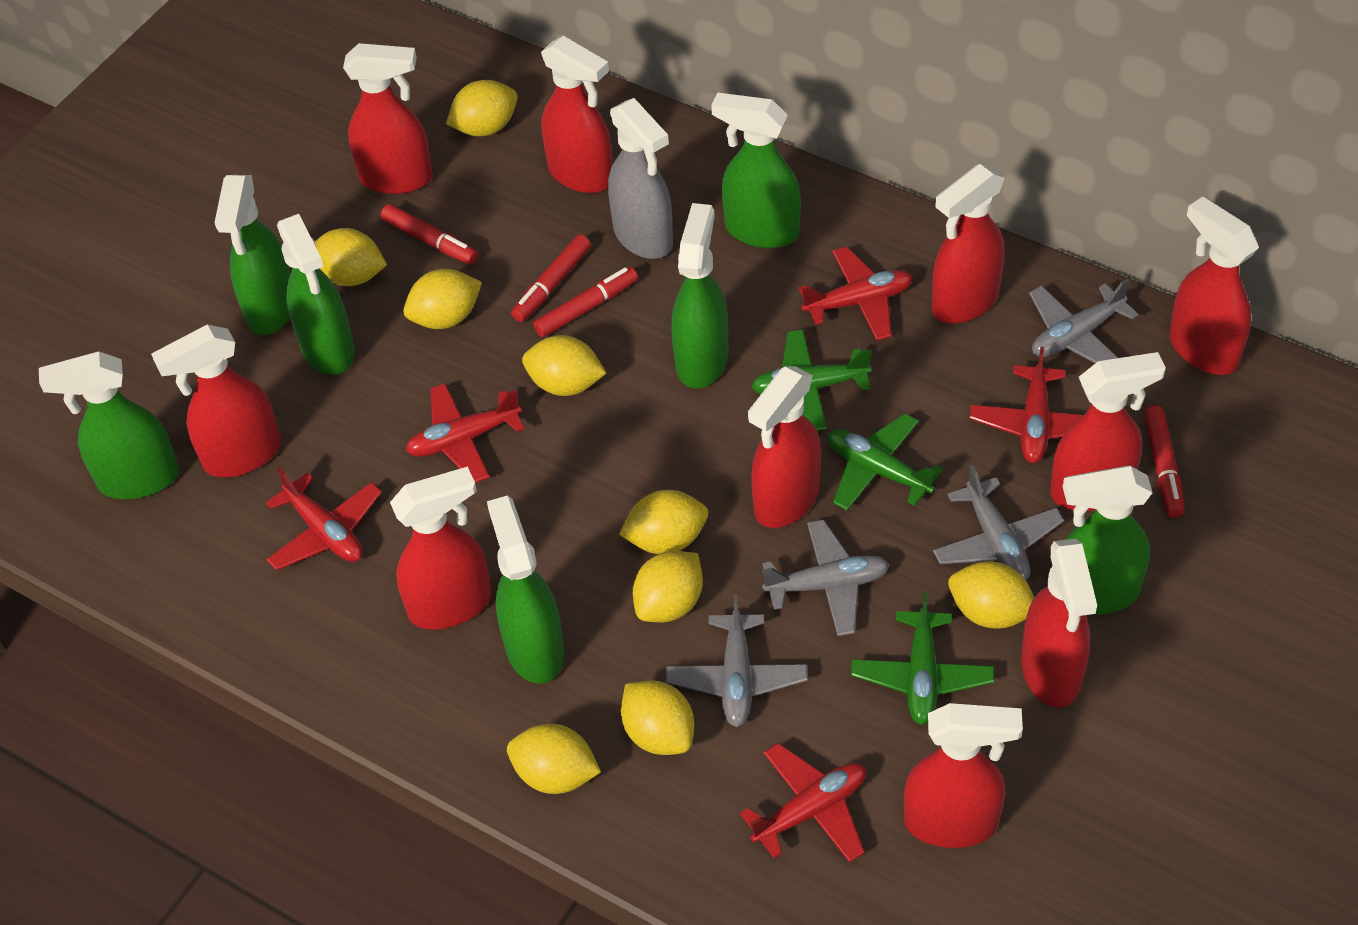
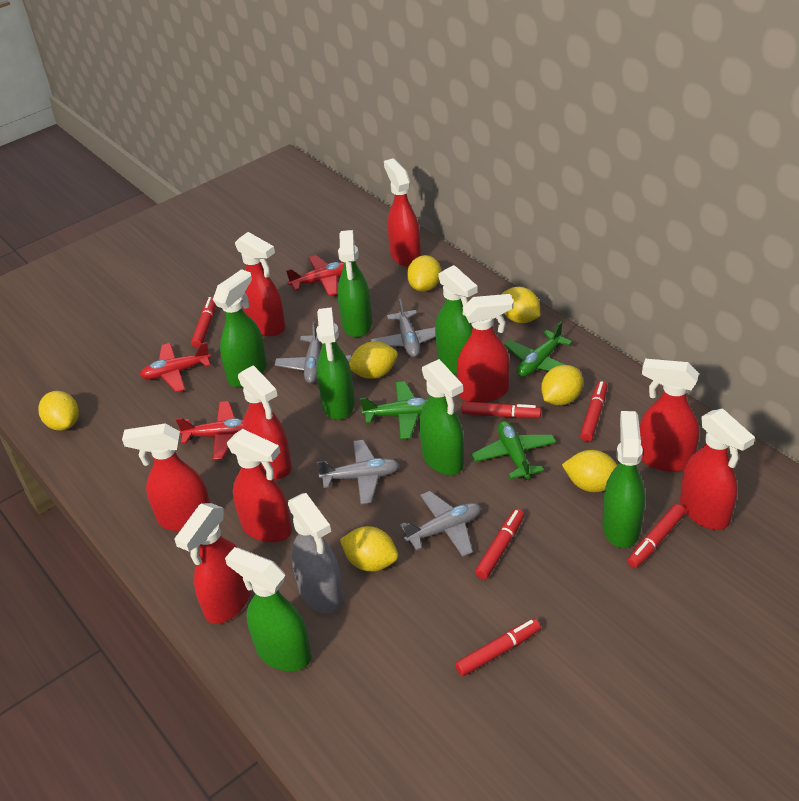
red marker: 4 -> 6
red plane: 5 -> 3
red spray bottle: 10 -> 9
yellow lemon: 9 -> 7

